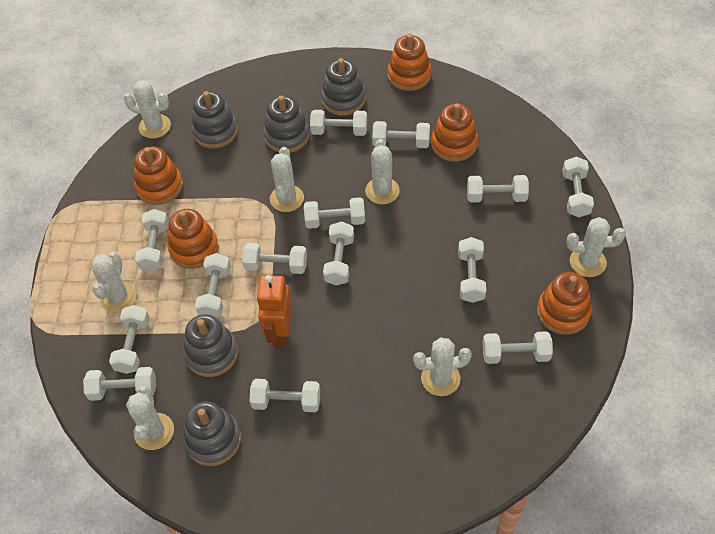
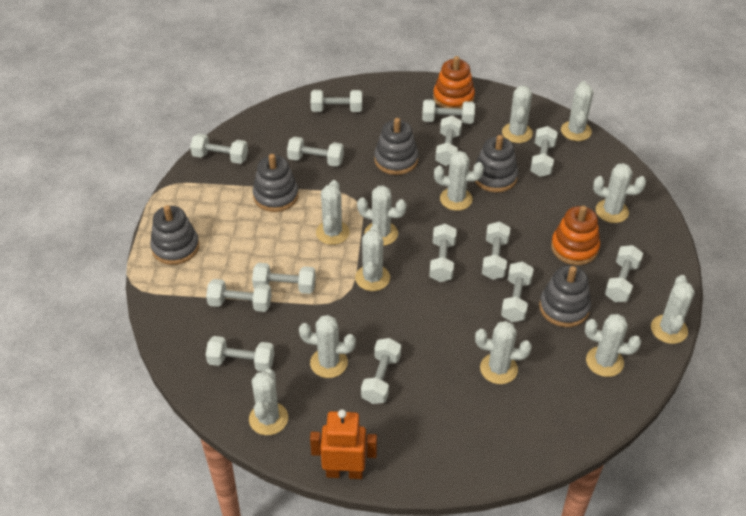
orange stacking toy: 5 -> 2
white cactus: 7 -> 12

